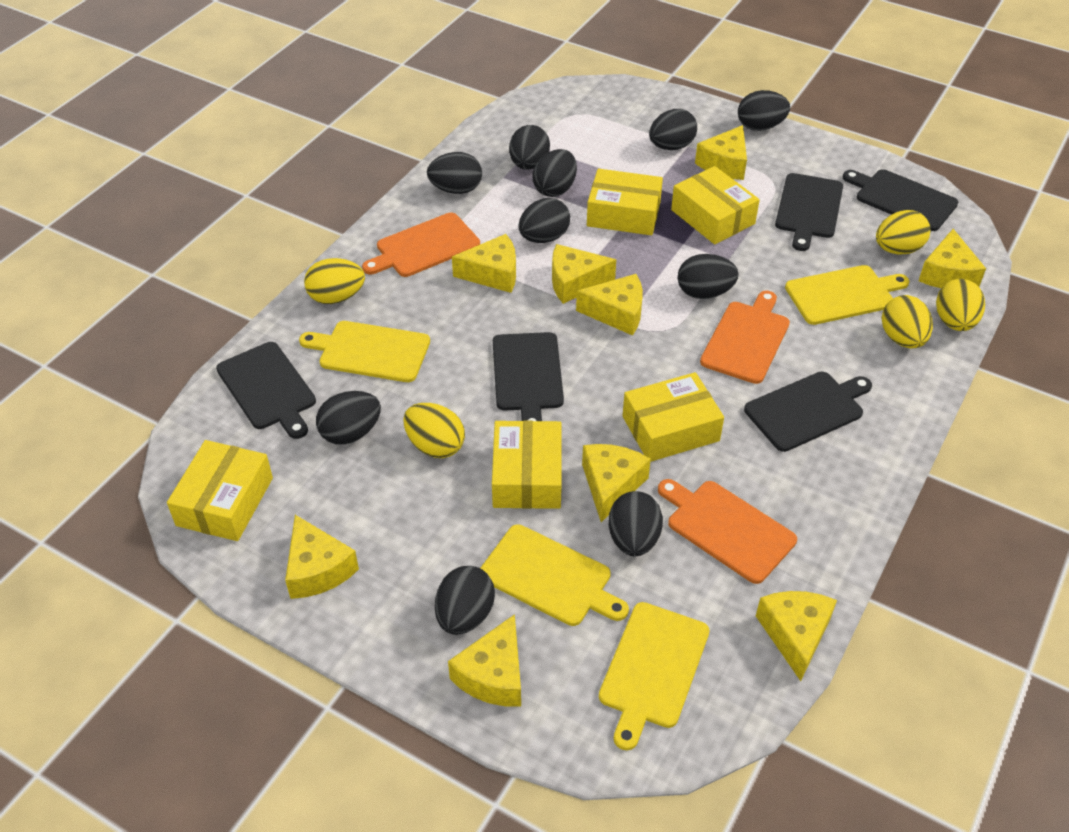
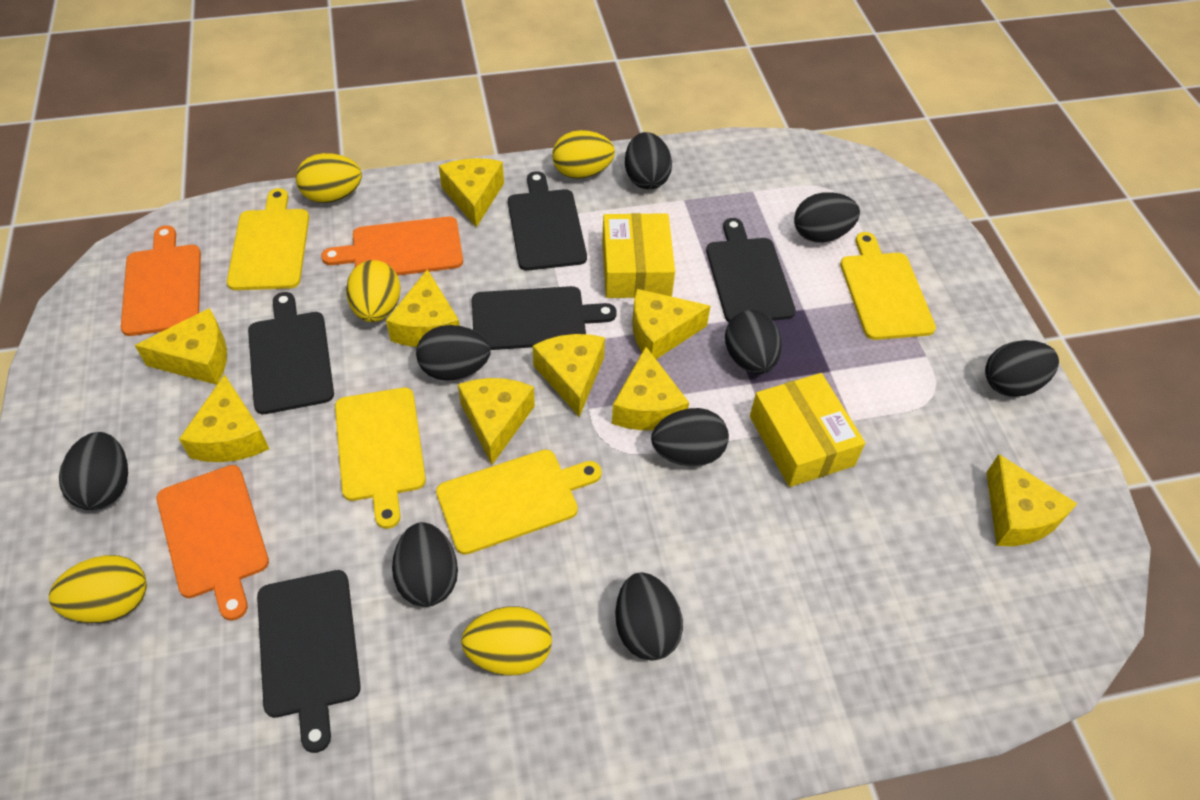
black egg: 10 -> 9
yellow box: 5 -> 2

